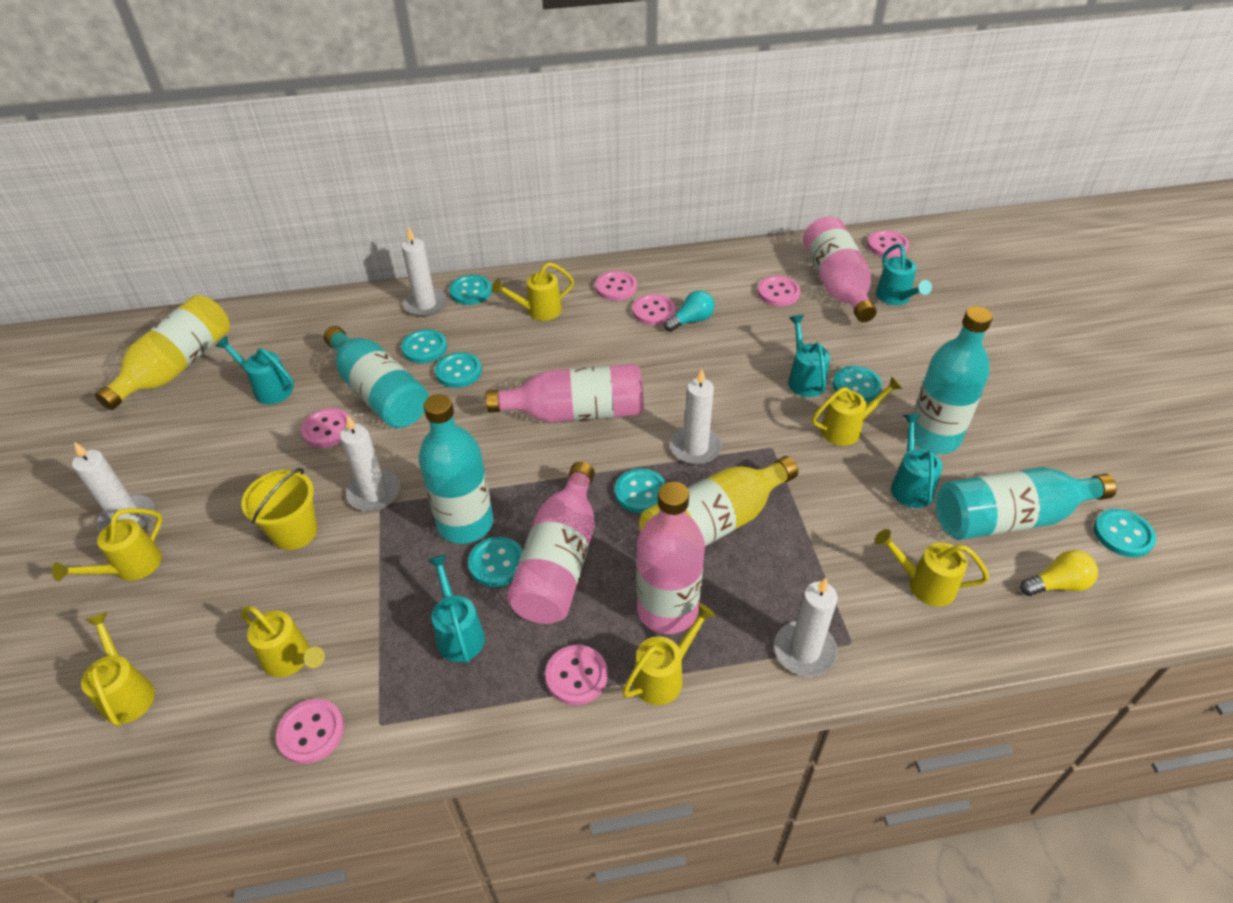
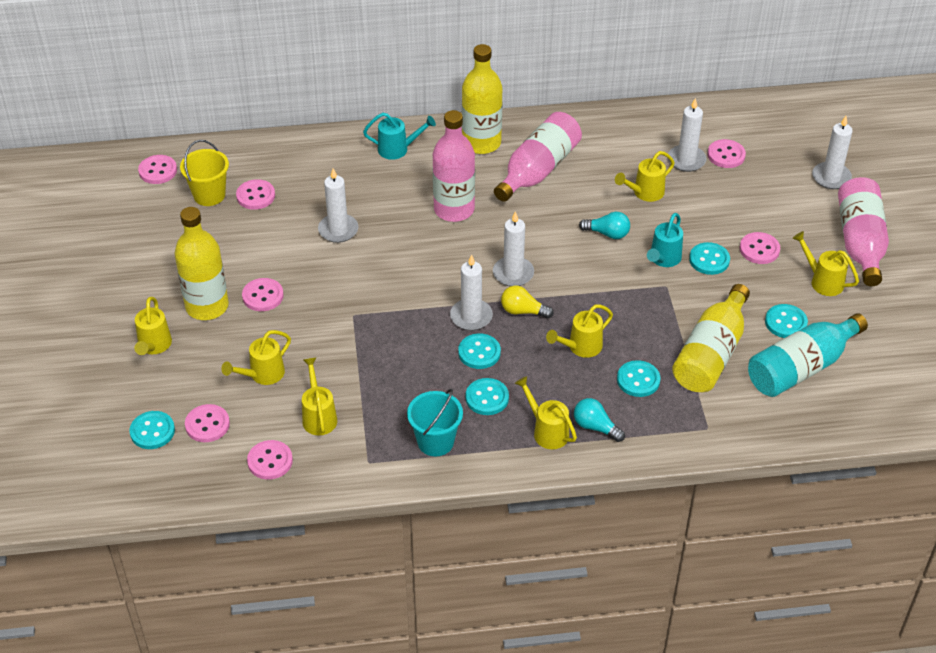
pink bottle: 4 -> 3
turquoise bottle: 4 -> 1
turquoise bucket: 0 -> 1
turquoise button: 7 -> 6
turquoise light bulb: 1 -> 2
turquoise watering can: 5 -> 2
yellow bottle: 2 -> 3

